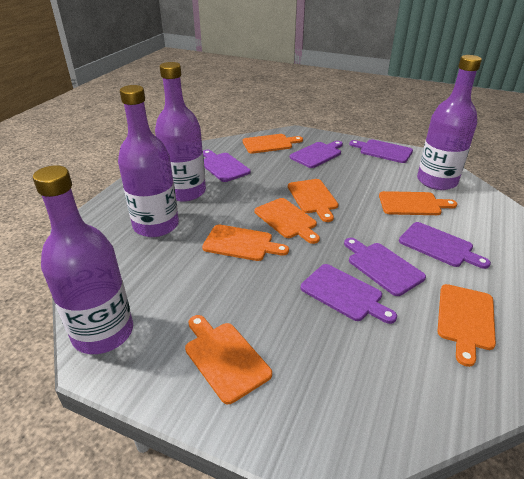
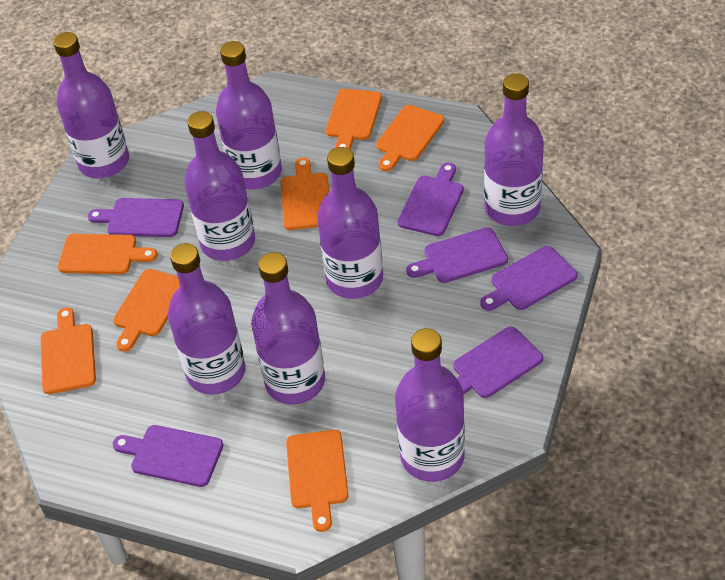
purple bottle: 4 -> 8

